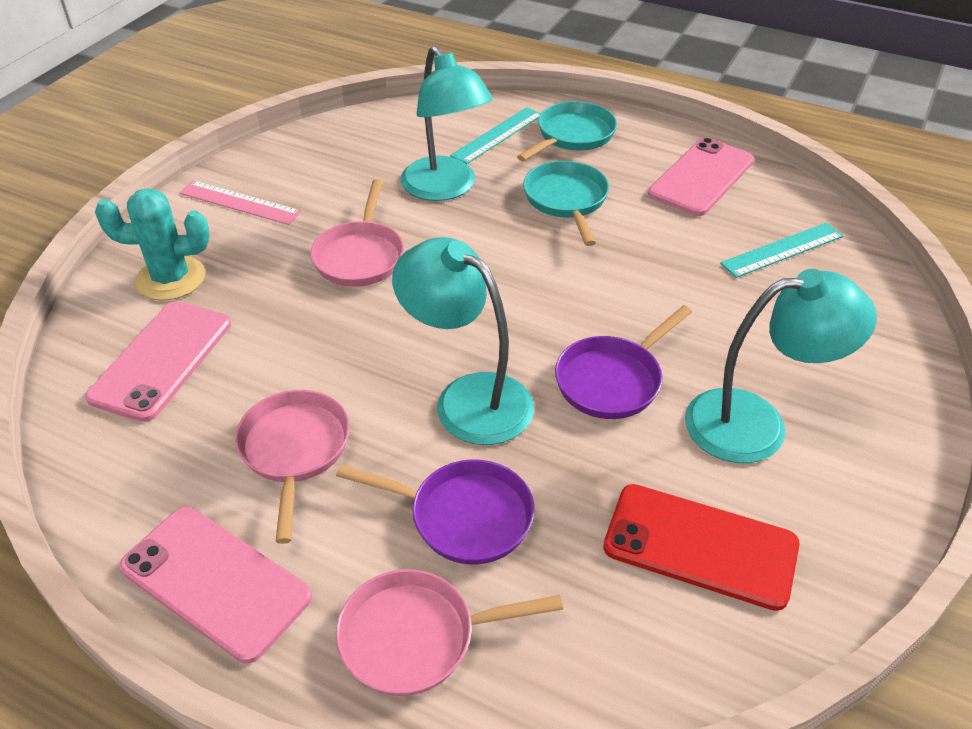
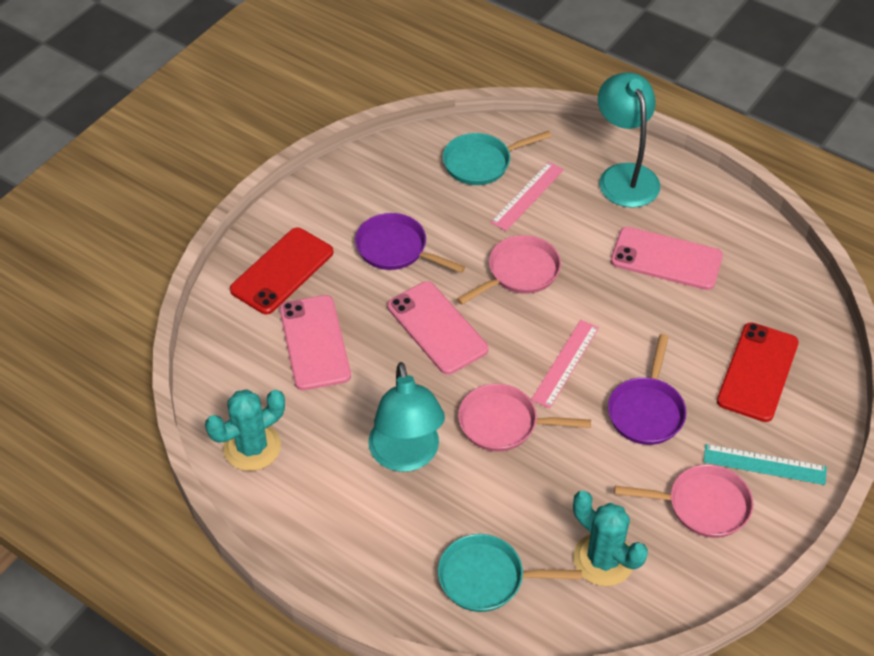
pink ruler: 1 -> 2
red phone: 1 -> 2
turquoise cactus: 1 -> 2
turquoise lamp: 3 -> 2
turquoise ruler: 2 -> 1

